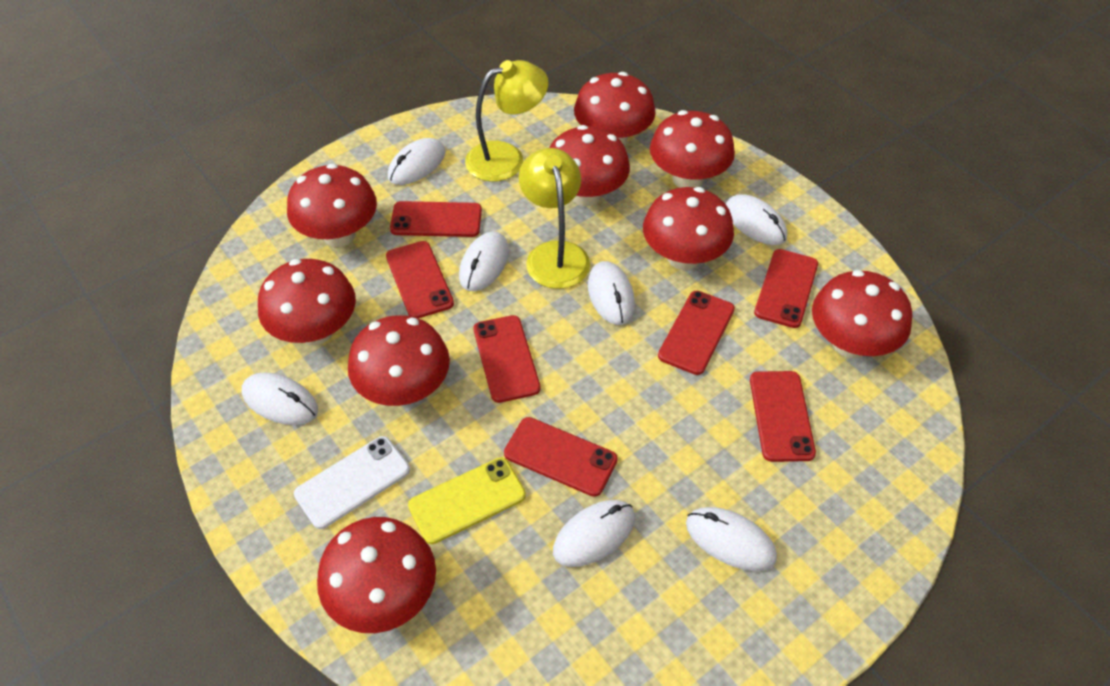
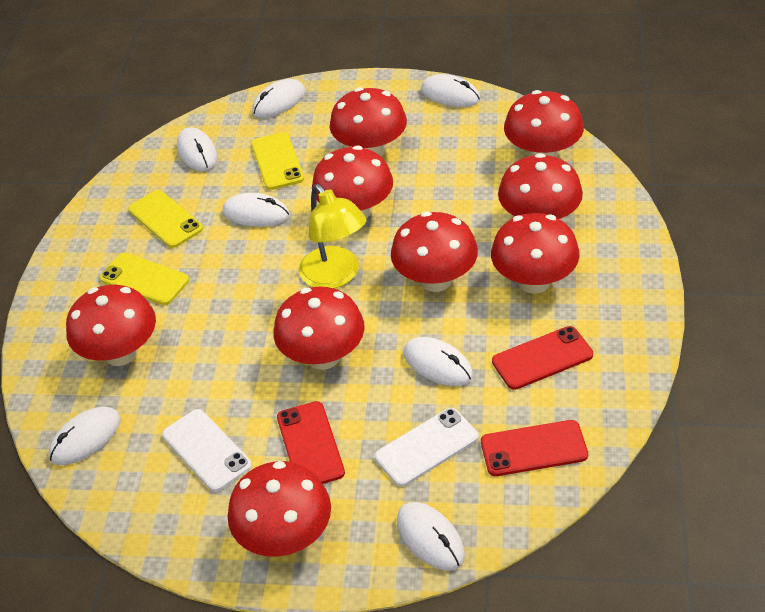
red phone: 7 -> 3
white phone: 1 -> 2
yellow lamp: 2 -> 1
yellow phone: 1 -> 3

